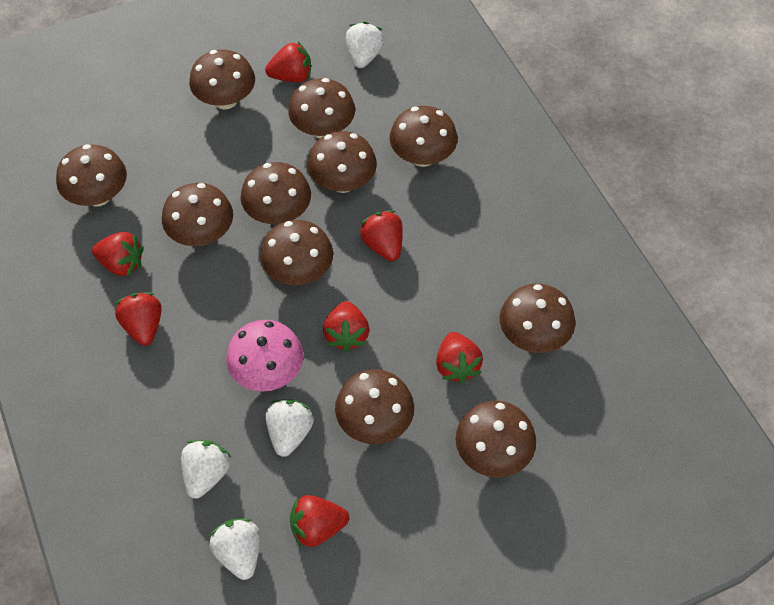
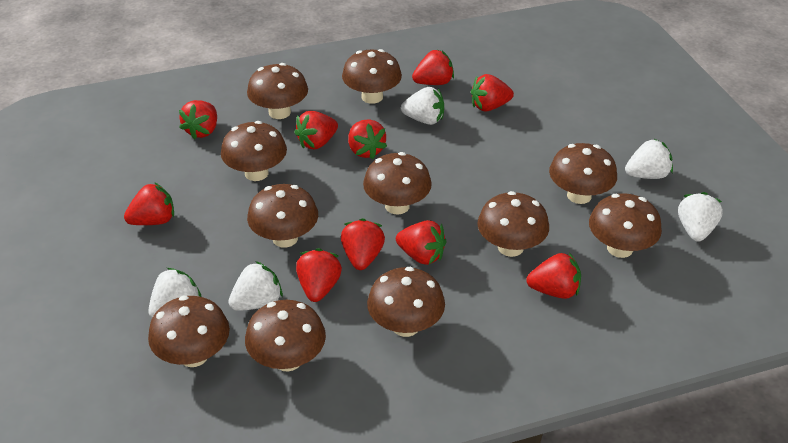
pink mushroom: 1 -> 0
red strawberry: 7 -> 10
white strawberry: 4 -> 5

